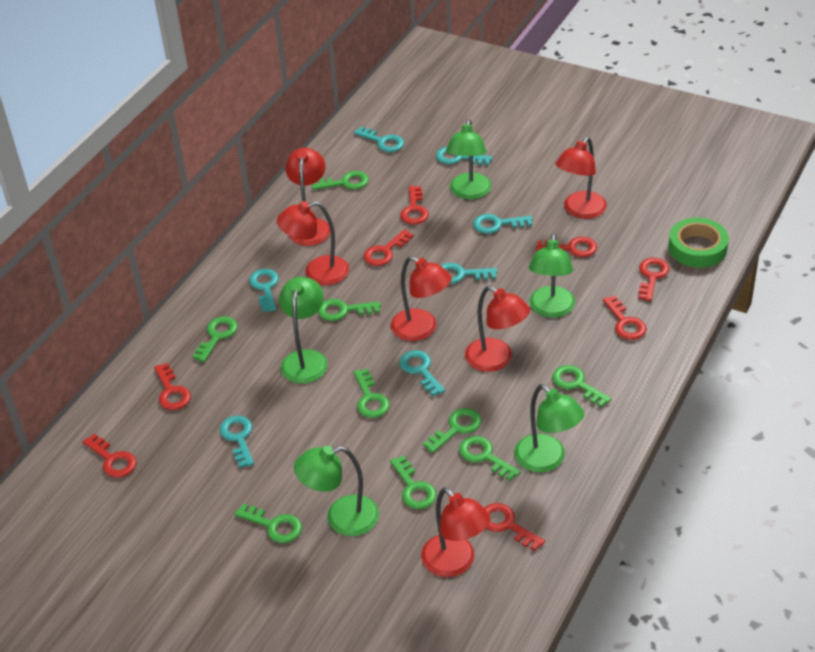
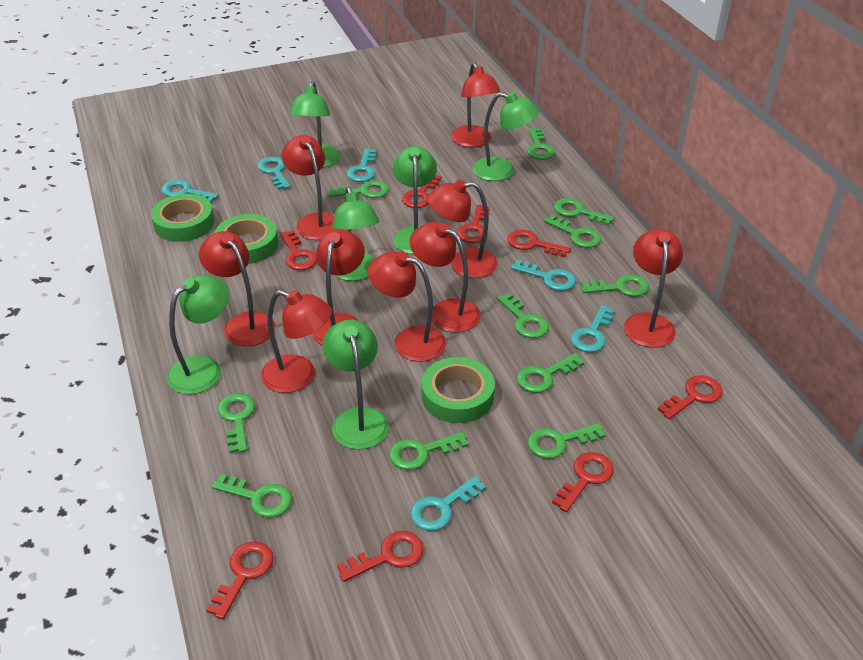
green key: 9 -> 11
green lamp: 5 -> 6
green tape: 1 -> 3
red lamp: 6 -> 9
turquoise key: 7 -> 6

